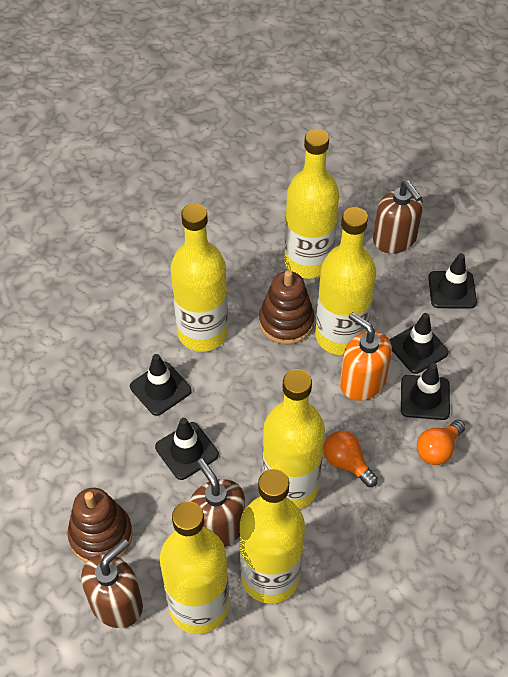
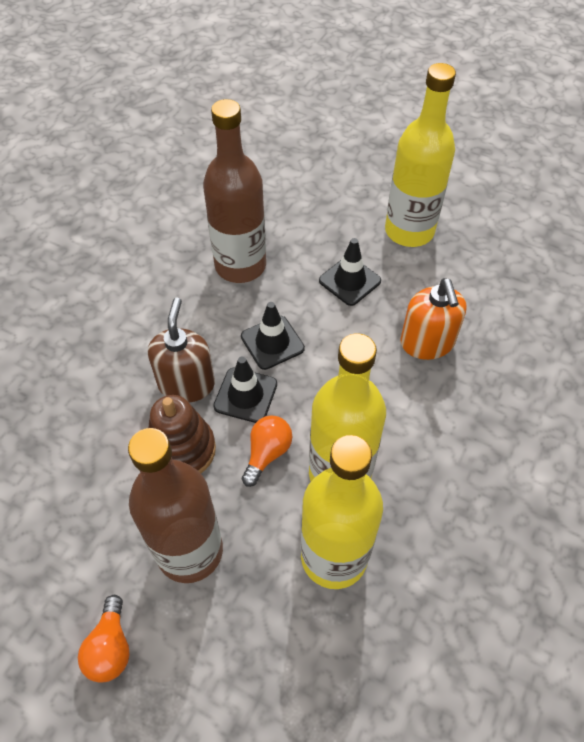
black traffic cone: 5 -> 3
brown bottle: 0 -> 2
brown soap dispenser: 3 -> 1
brown stacking toy: 2 -> 1
yellow bottle: 6 -> 3

